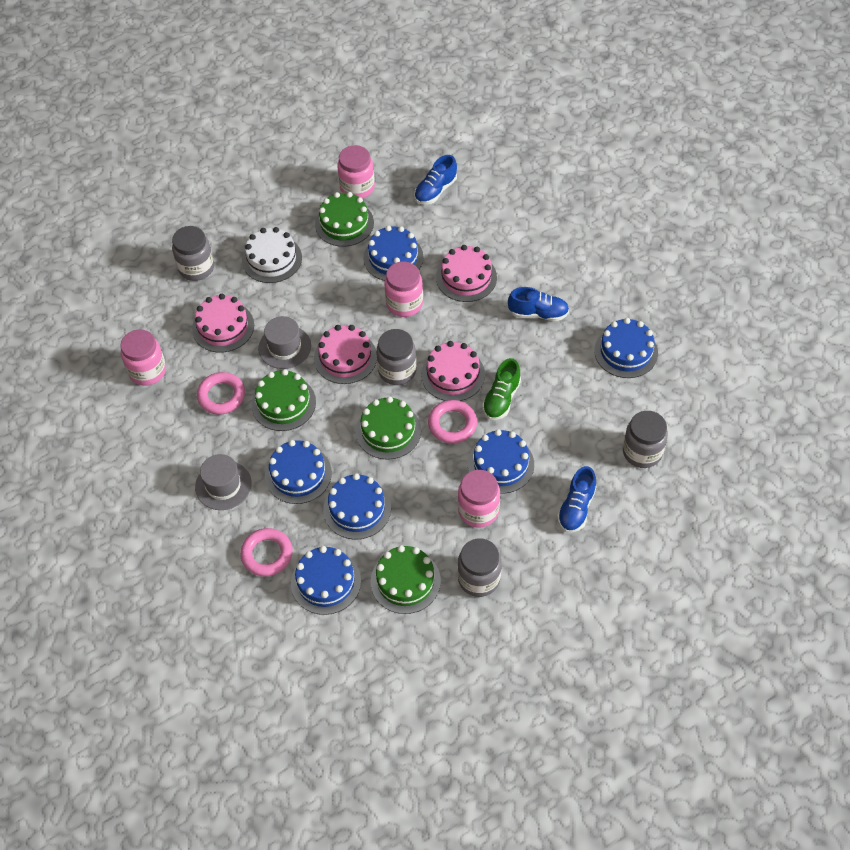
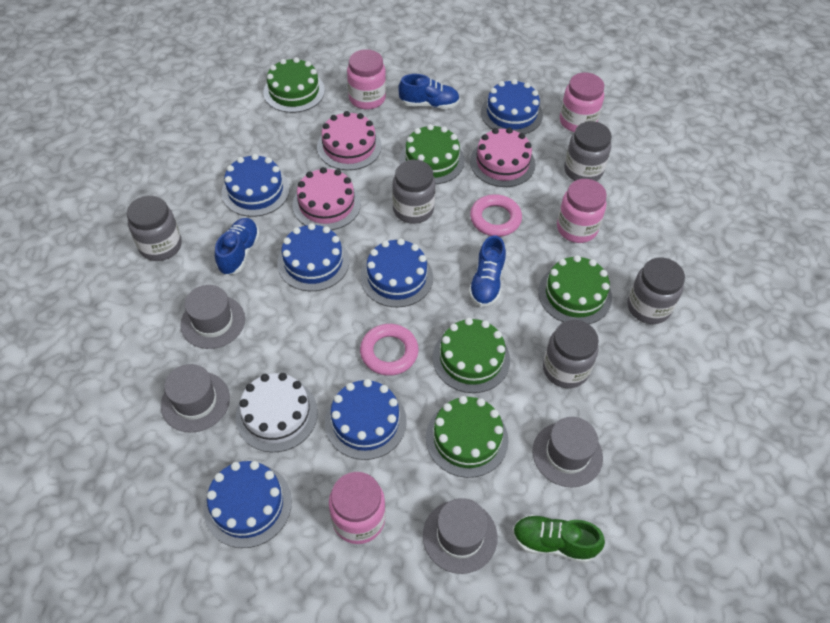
green cake: 4 -> 5
grey hat: 2 -> 4
grey jar: 4 -> 5
pink cake: 4 -> 3
pink ring: 3 -> 2

